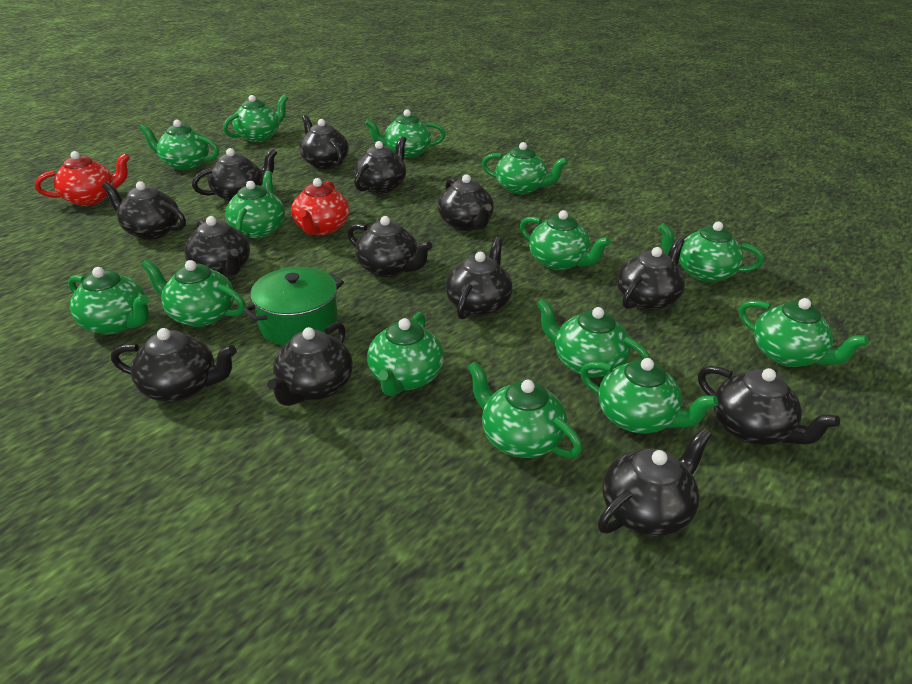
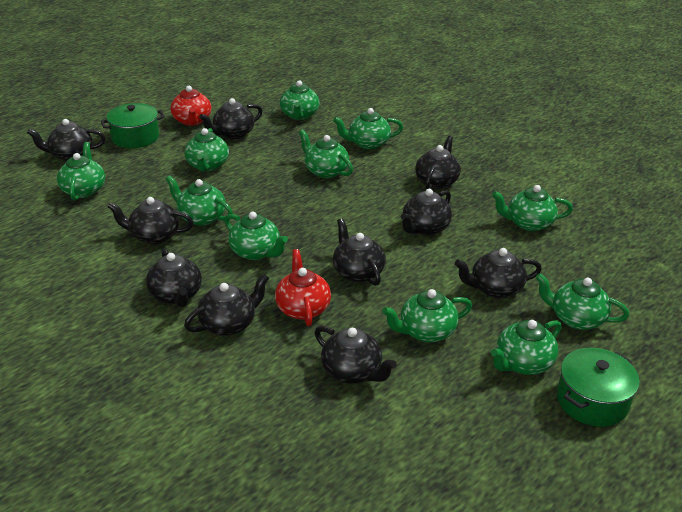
black teapot: 13 -> 10
green pot: 1 -> 2
green teapot: 14 -> 11

